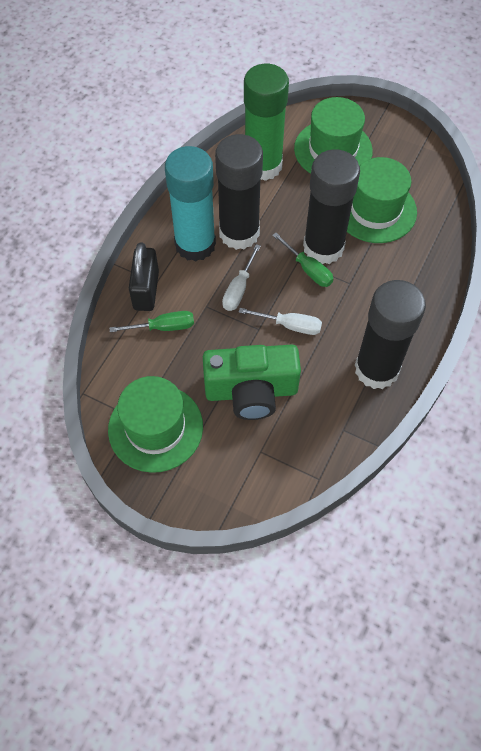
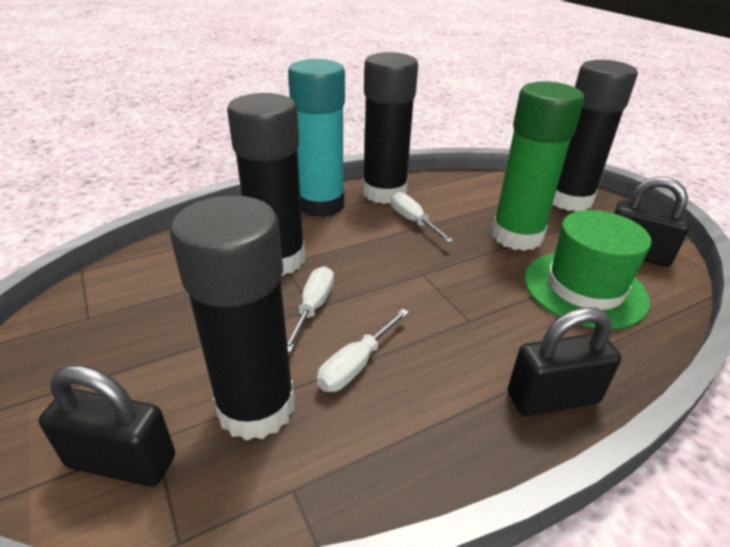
black glue stick: 3 -> 4
black padlock: 1 -> 3
green camera: 1 -> 0
green hat: 3 -> 1
green screwdriver: 2 -> 0
white screwdriver: 2 -> 3

